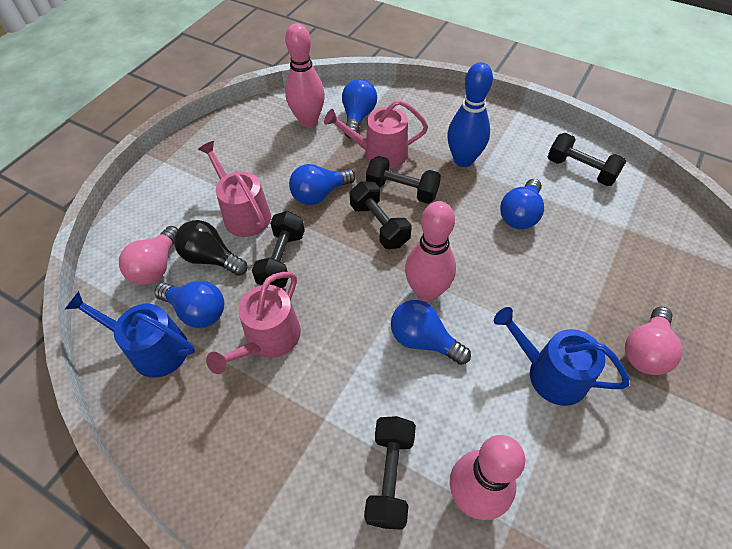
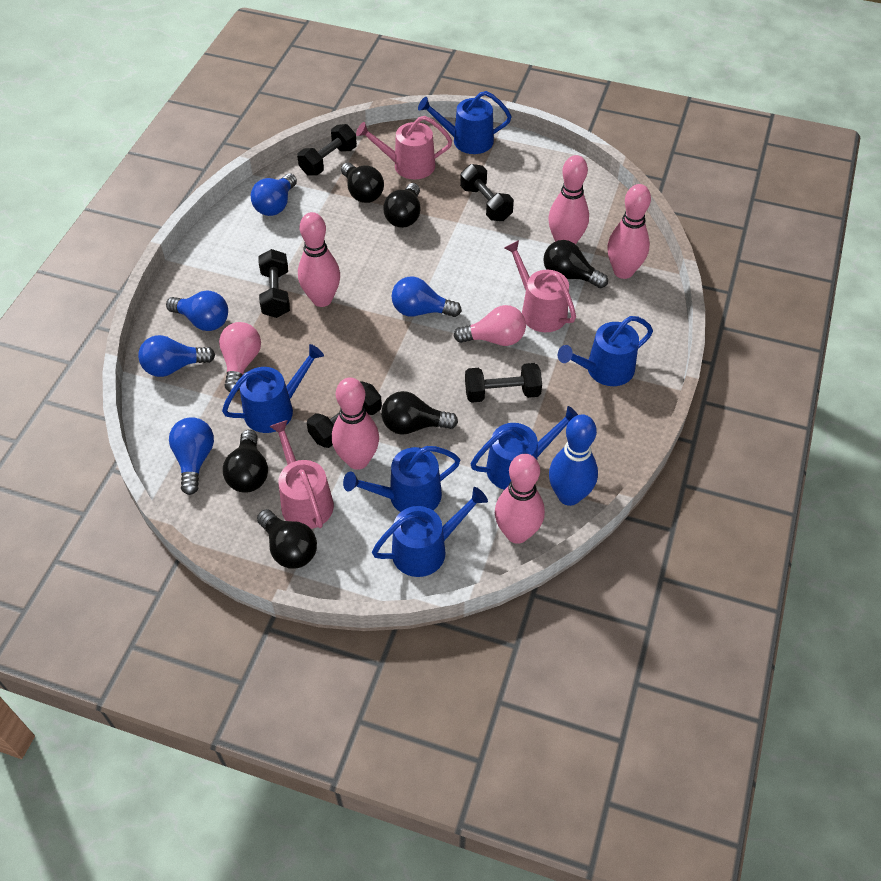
black light bulb: 1 -> 6
blue watering can: 2 -> 6
pink bowling pin: 3 -> 5

